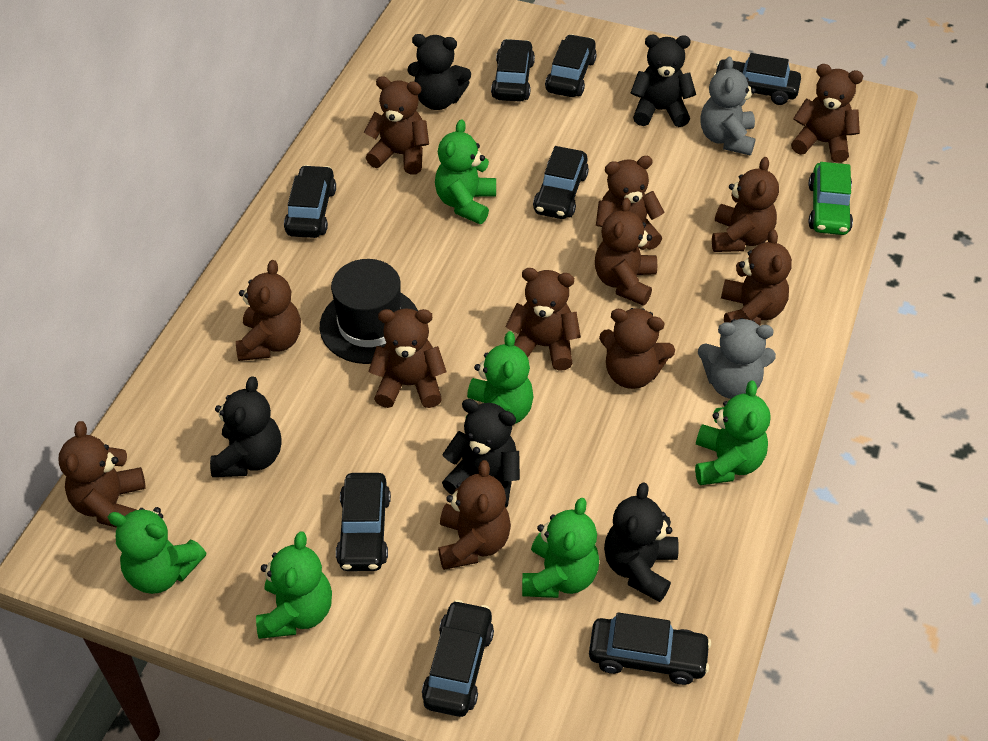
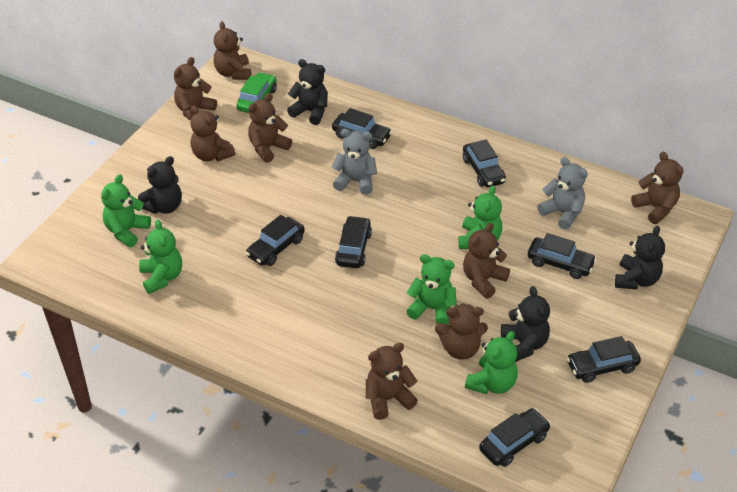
black car: 8 -> 7
black hat: 1 -> 0
black teddy bear: 5 -> 4
brown teddy bear: 12 -> 8
green teddy bear: 6 -> 5

